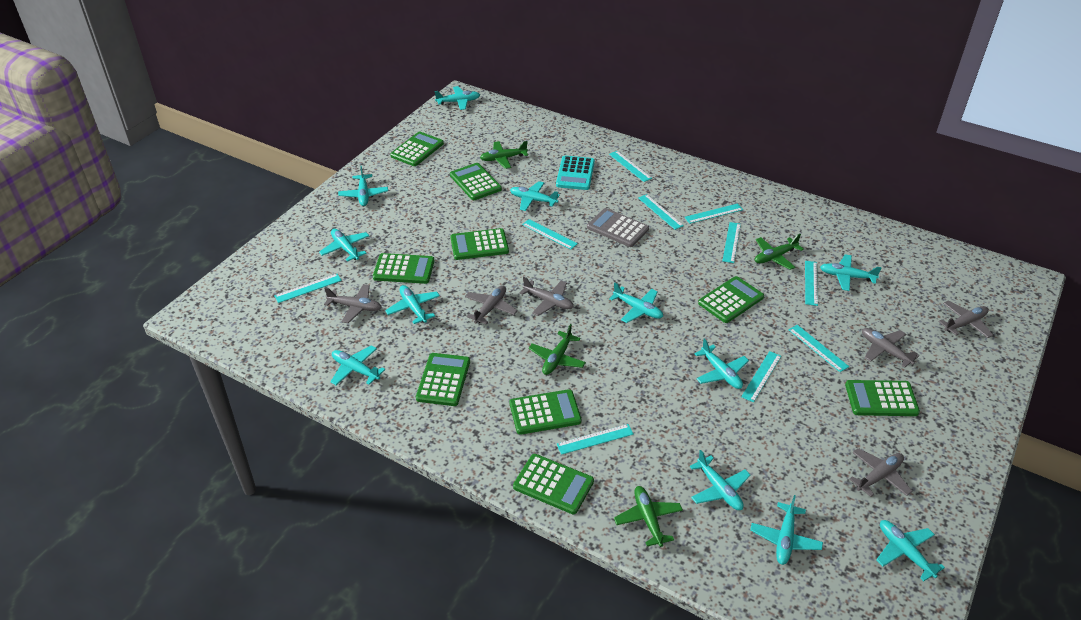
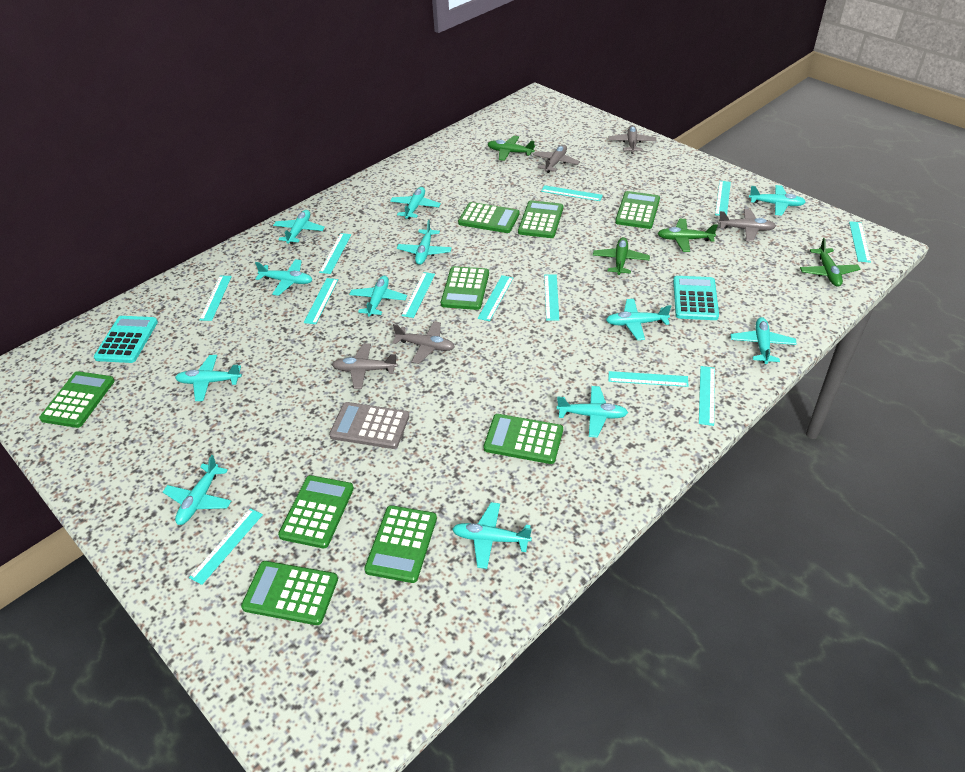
grey plane: 6 -> 5
turquoise calculator: 1 -> 2
turquoise ruler: 10 -> 12

